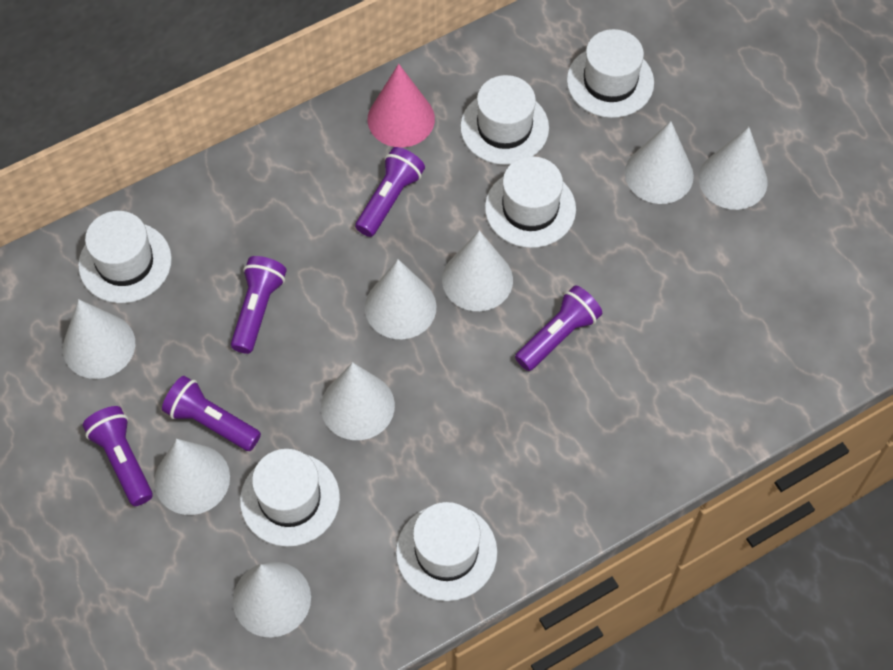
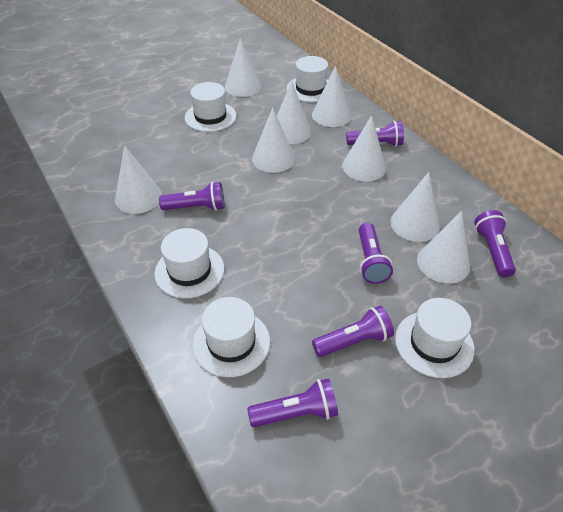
pink cone: 1 -> 0
purple flashlight: 5 -> 6
white hat: 6 -> 5

